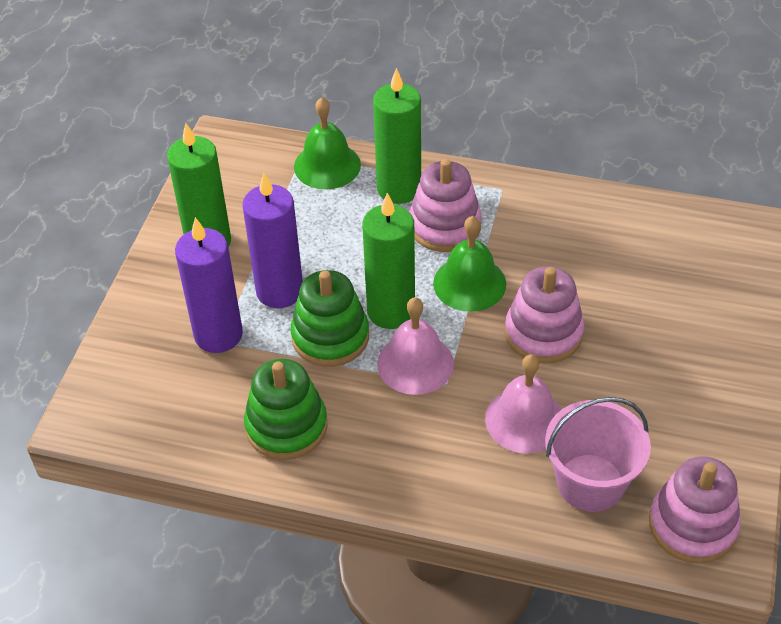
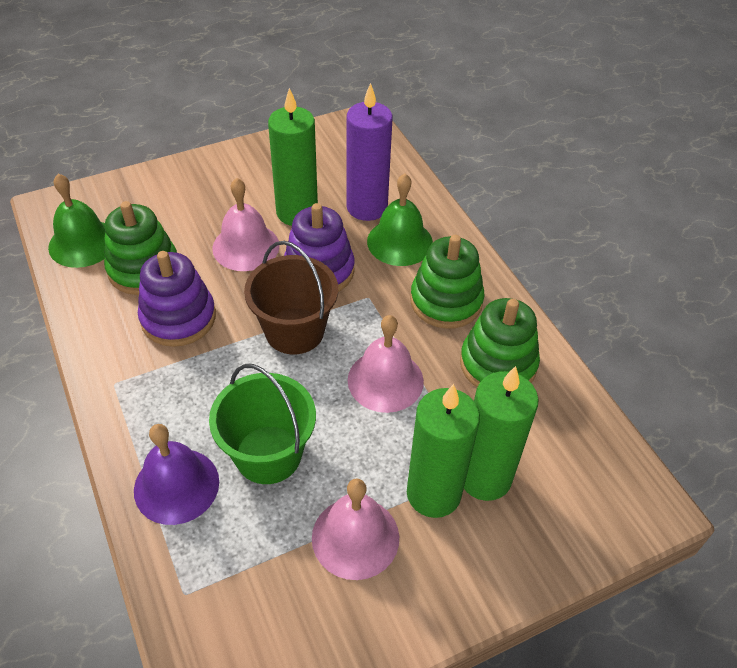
brown bucket: 0 -> 1
green bucket: 0 -> 1
green stacking toy: 2 -> 3
pink bell: 2 -> 3
pink bucket: 1 -> 0
pink stacking toy: 3 -> 0
purple bell: 0 -> 1
purple candle: 2 -> 1
purple stacking toy: 0 -> 2

